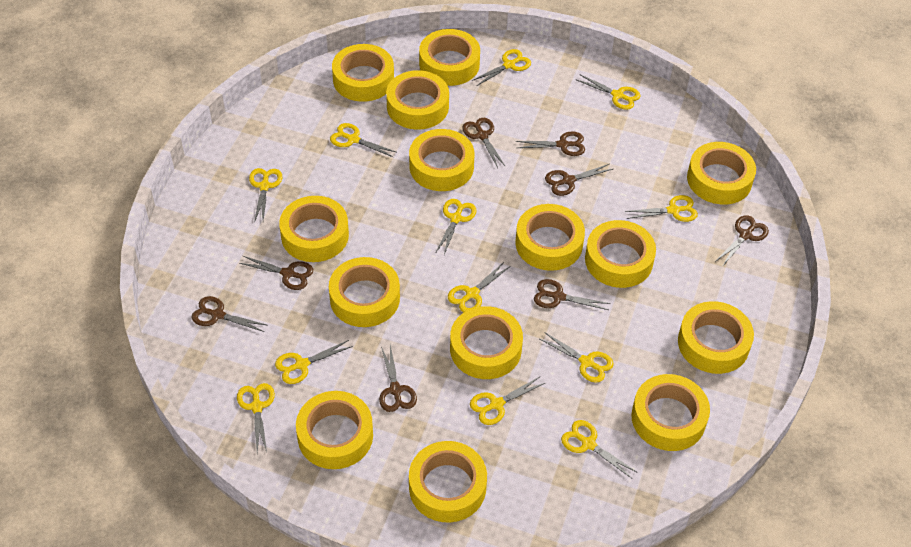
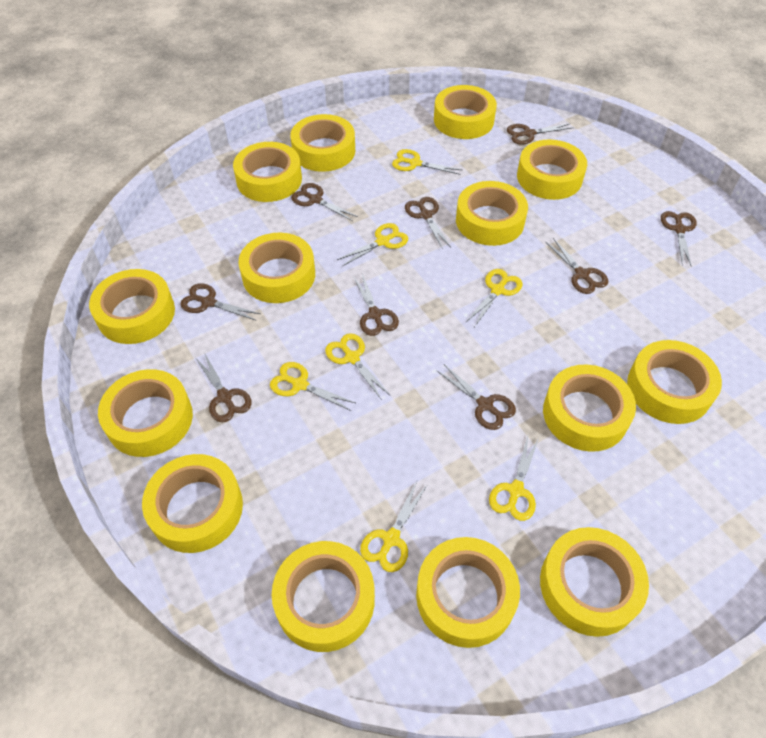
brown scissors: 8 -> 9
yellow scissors: 12 -> 7

